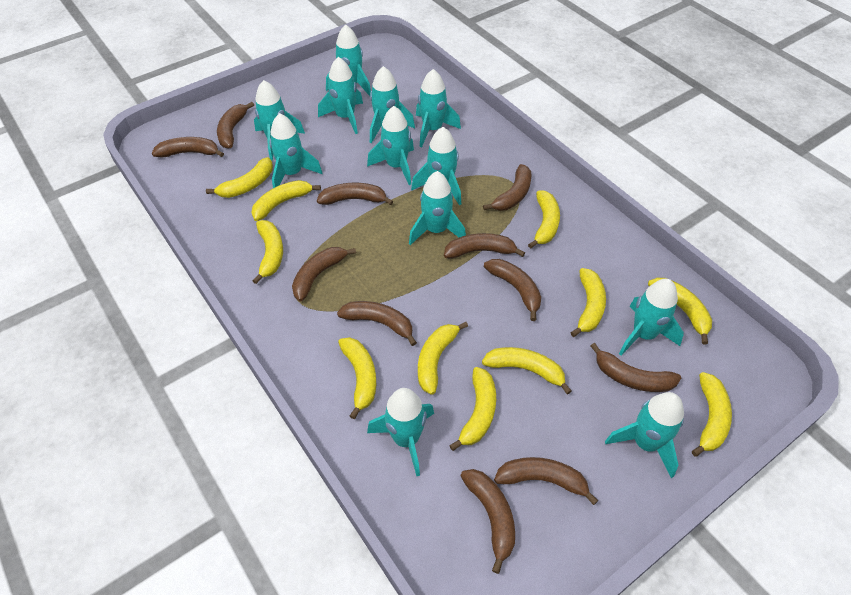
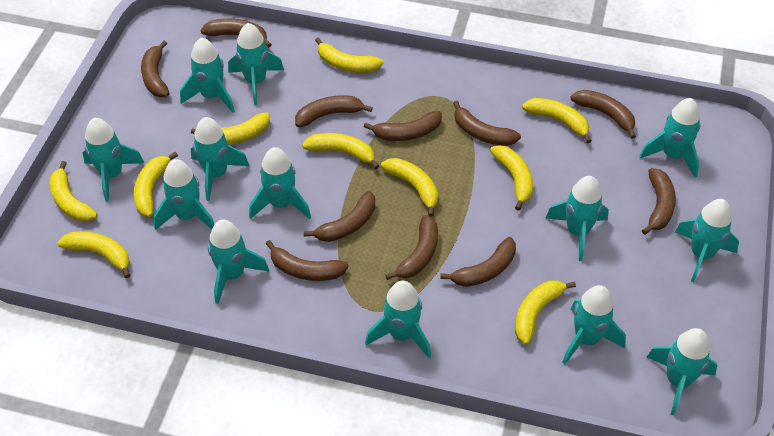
turquoise rocket: 12 -> 13
yellow banana: 11 -> 10

